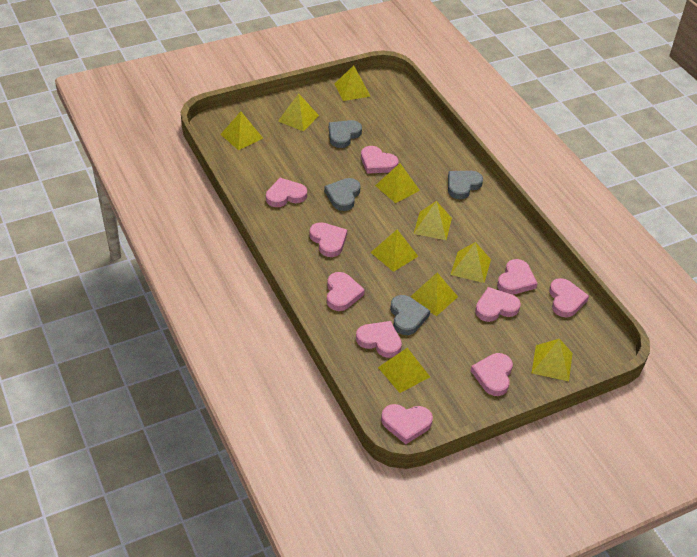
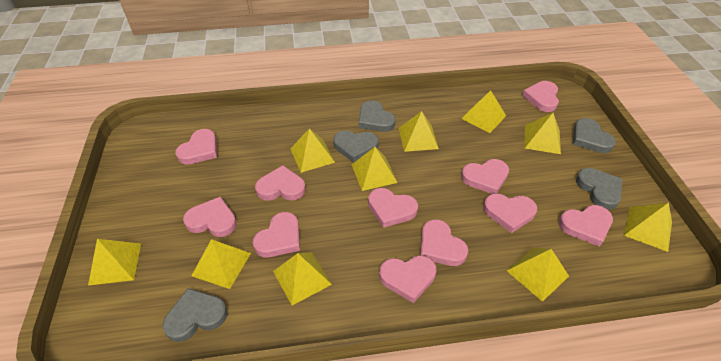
grey heart: 4 -> 5
pink heart: 10 -> 11

